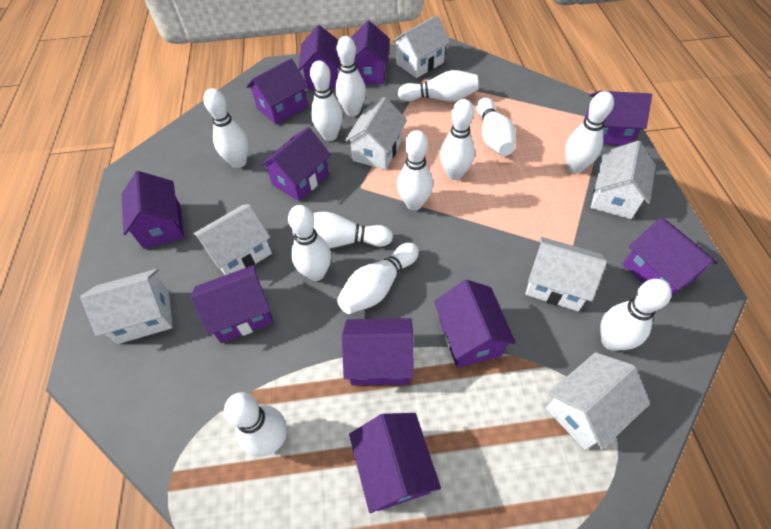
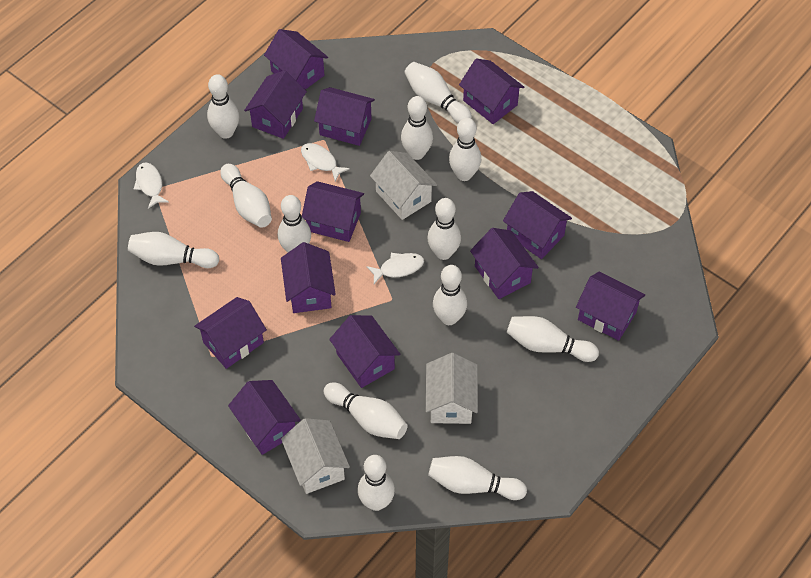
purple house: 11 -> 12
white fish: 0 -> 3
white house: 7 -> 3

